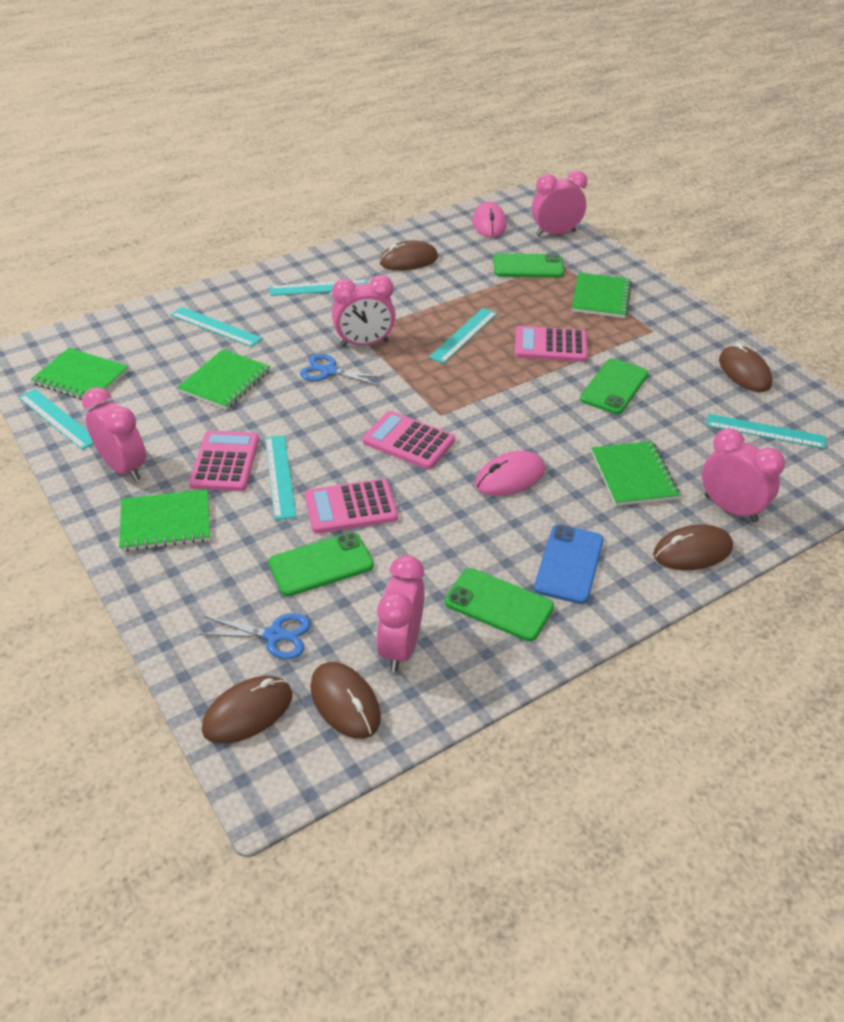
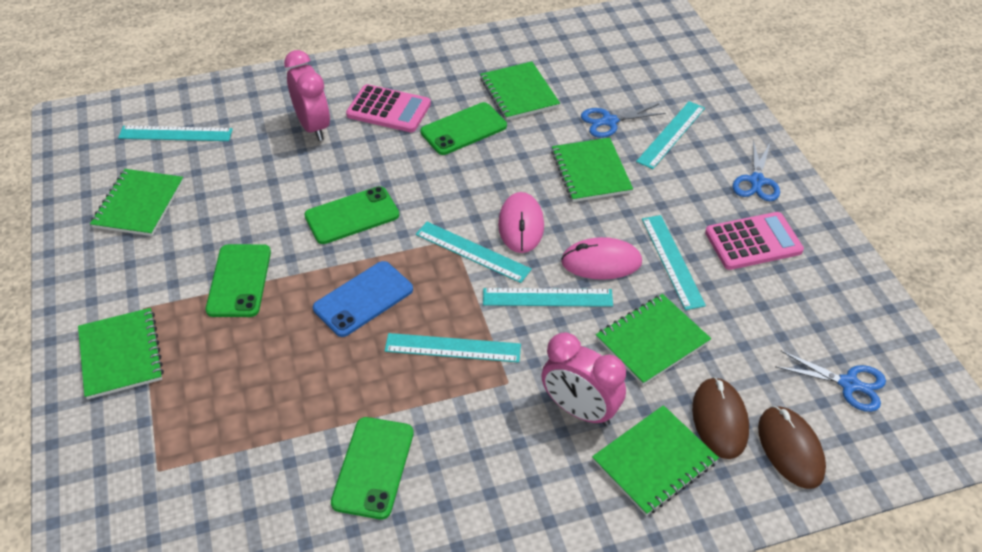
blue scissors: 2 -> 3
brown mouse: 5 -> 2
green notebook: 5 -> 6
pink calculator: 4 -> 2
pink clock: 5 -> 2

